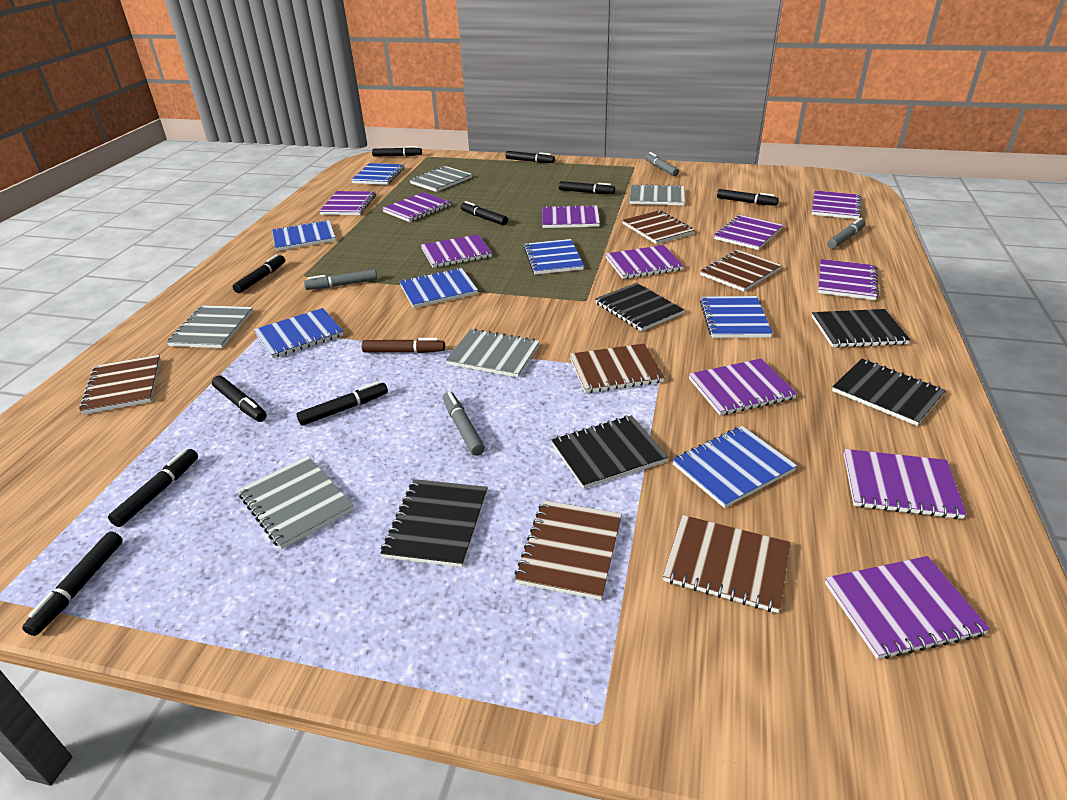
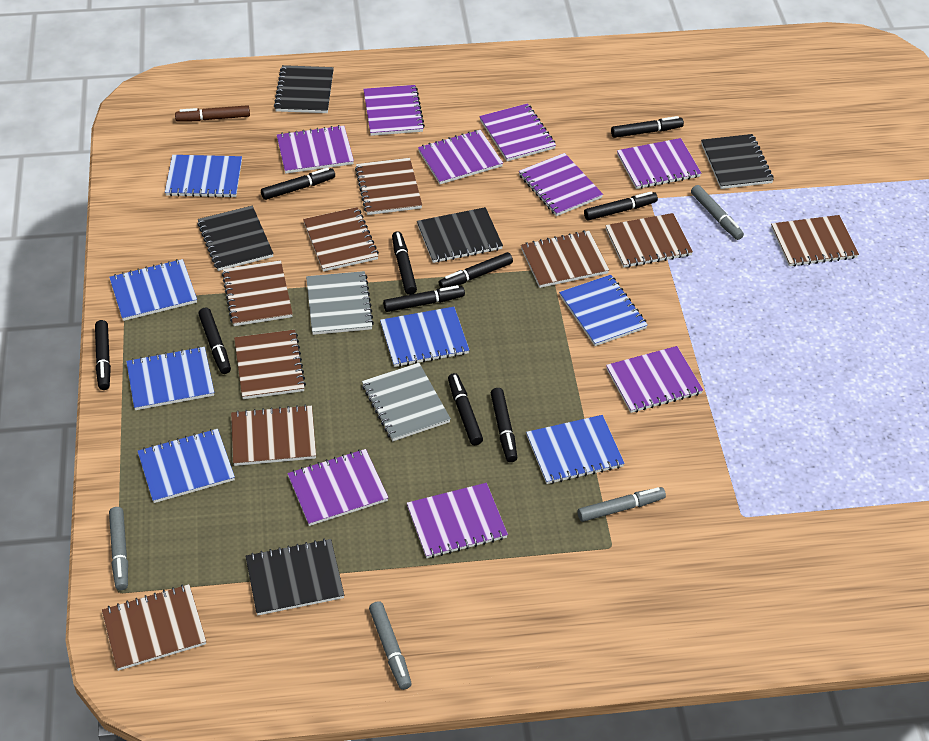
brown notebook: 6 -> 9
grey notebook: 5 -> 2
purple notebook: 11 -> 9

